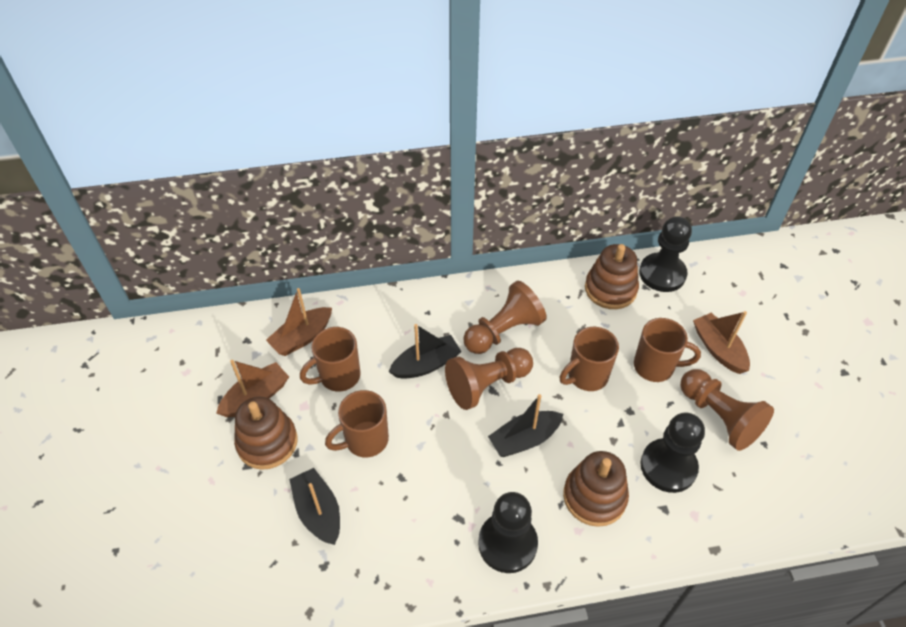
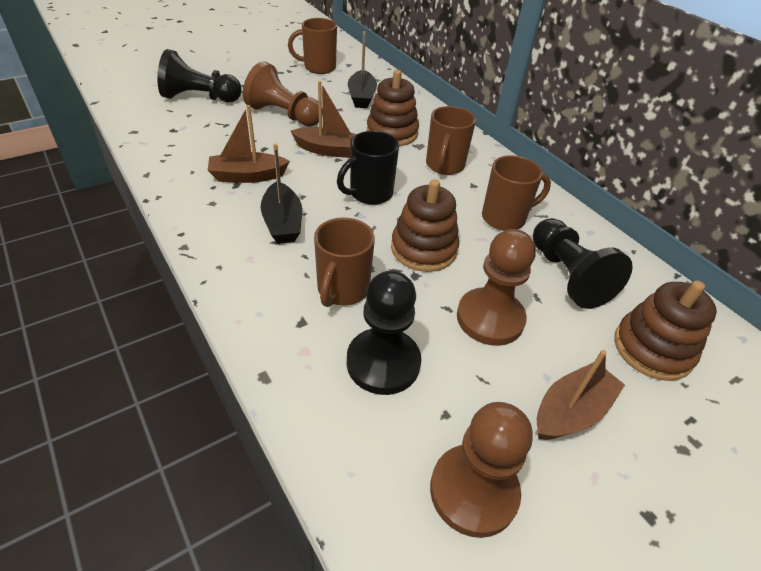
black boat: 3 -> 2
black mug: 0 -> 1

